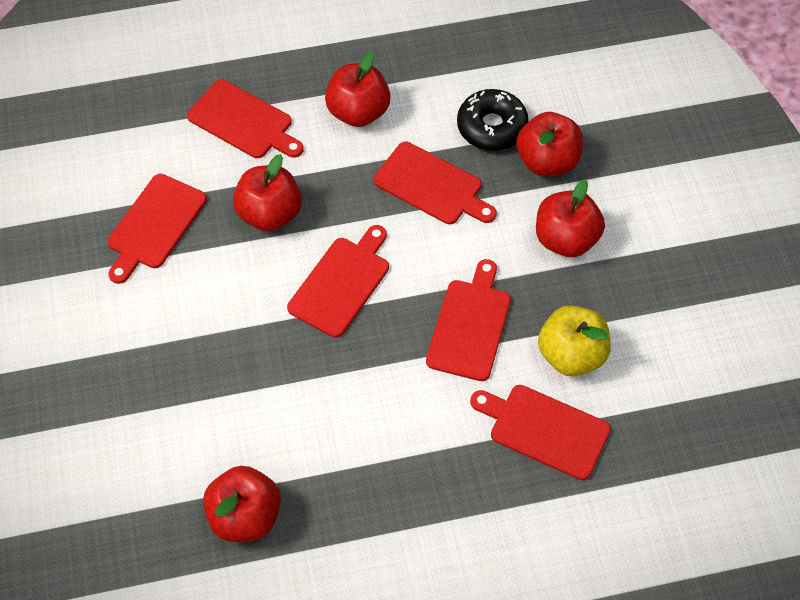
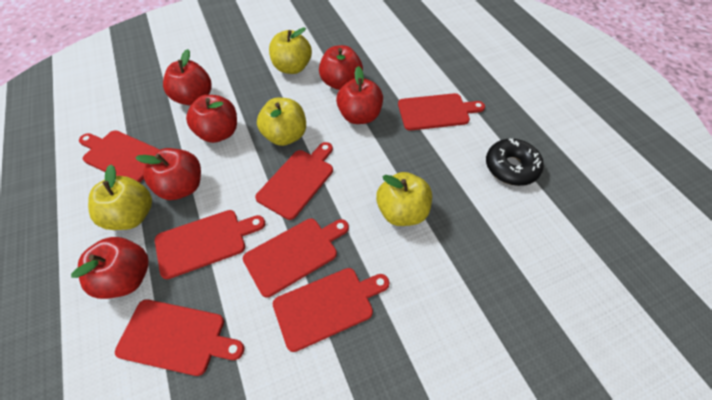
red apple: 5 -> 6
red cutting board: 6 -> 7
yellow apple: 1 -> 4

